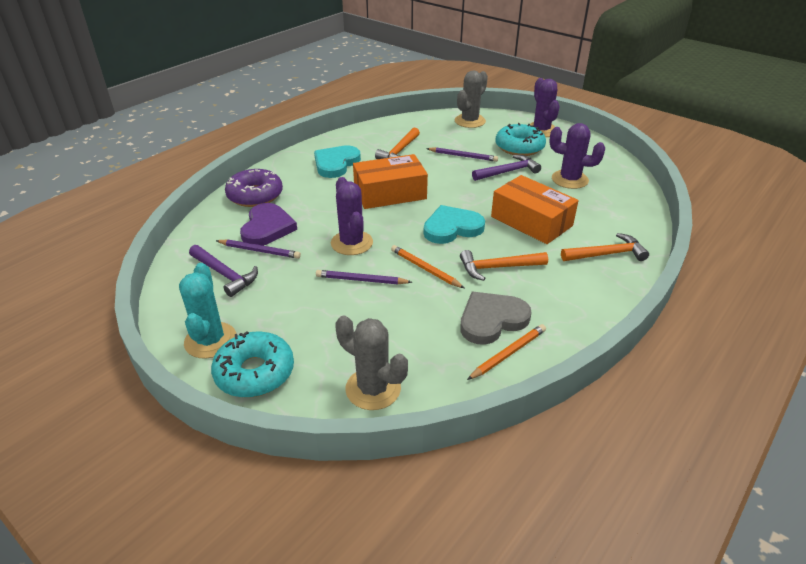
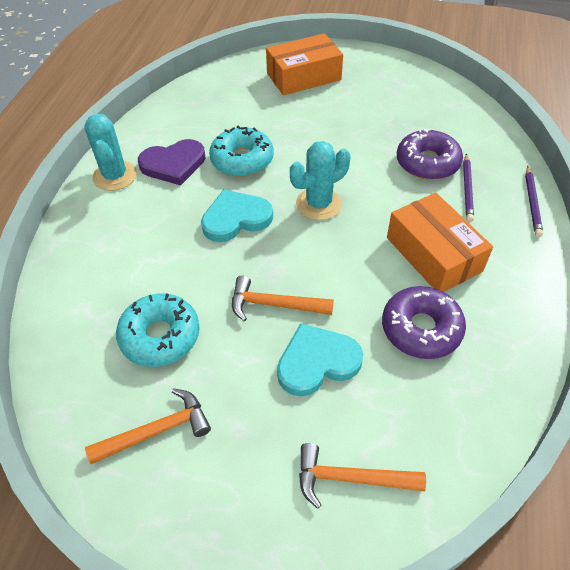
grey cactus: 2 -> 0
grey heart: 1 -> 0
orange pencil: 2 -> 0
purple cactus: 3 -> 0
purple donut: 1 -> 2
purple hammer: 2 -> 0
purple pencil: 3 -> 2
turquoise cactus: 1 -> 2

